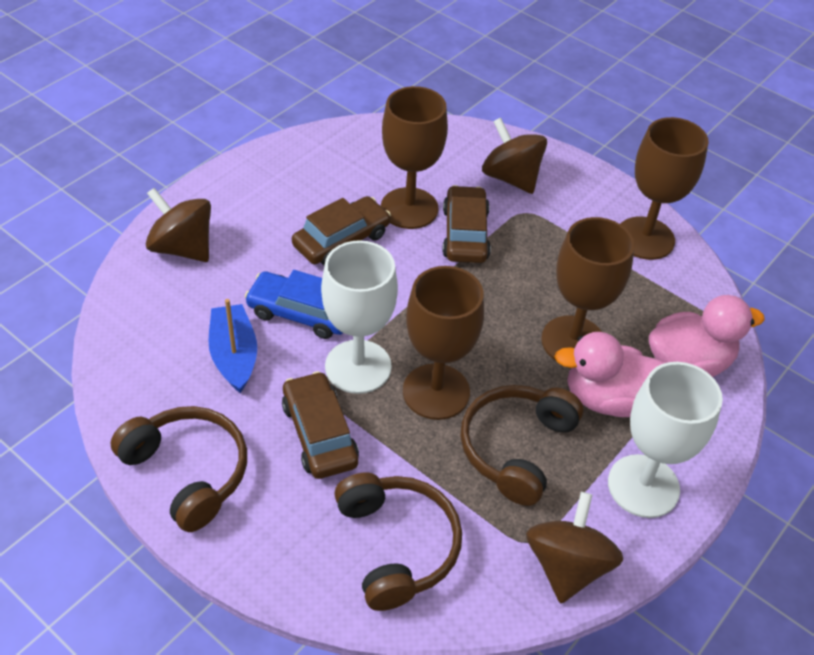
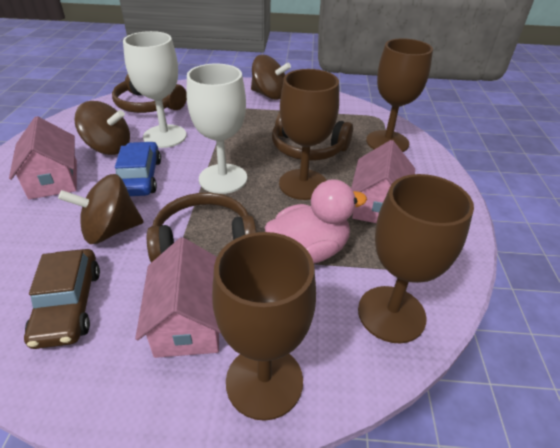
blue boat: 1 -> 0
brown car: 3 -> 1
pink duck: 2 -> 1
pink house: 0 -> 3

